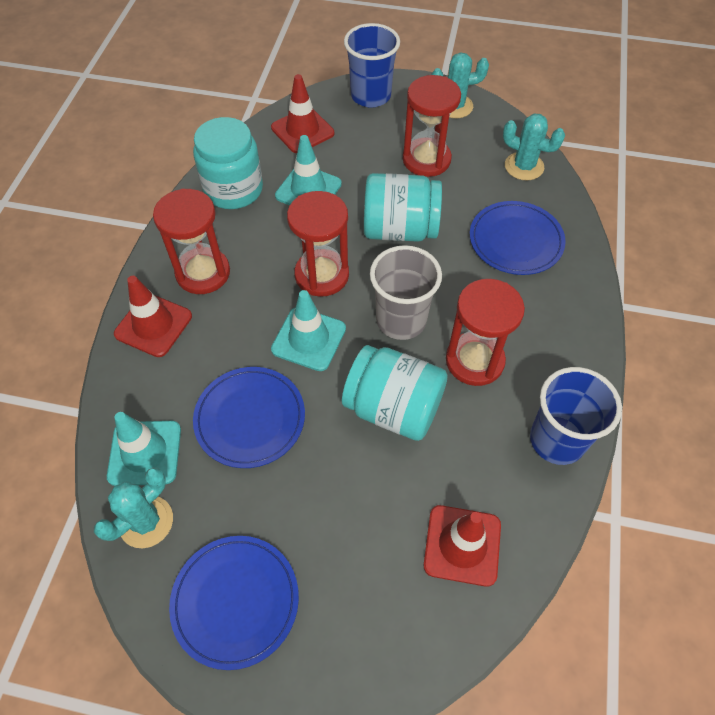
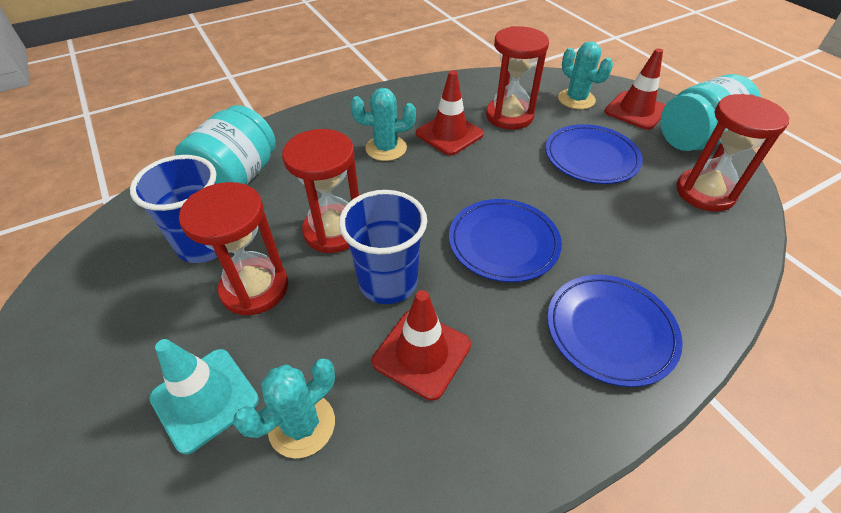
grey cup: 1 -> 0
turquoise jar: 3 -> 2
turquoise traffic cone: 3 -> 1

